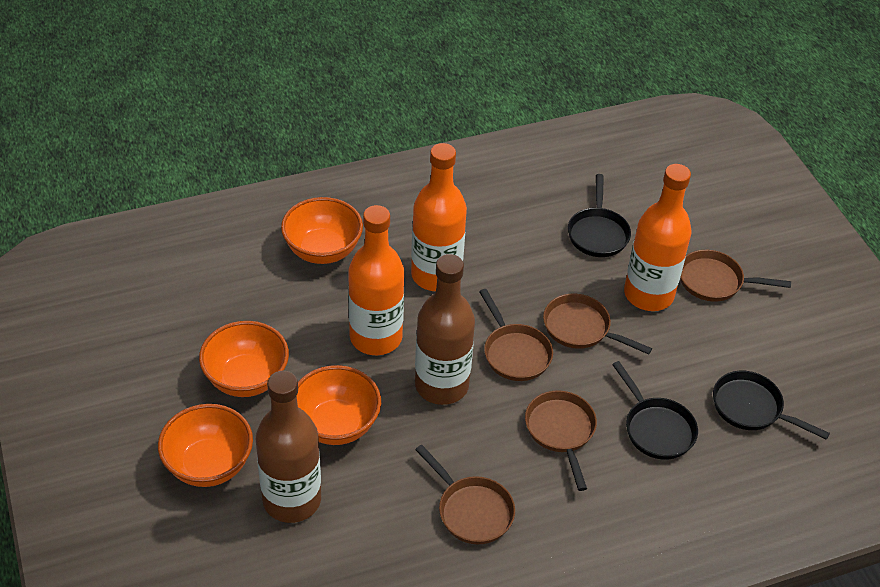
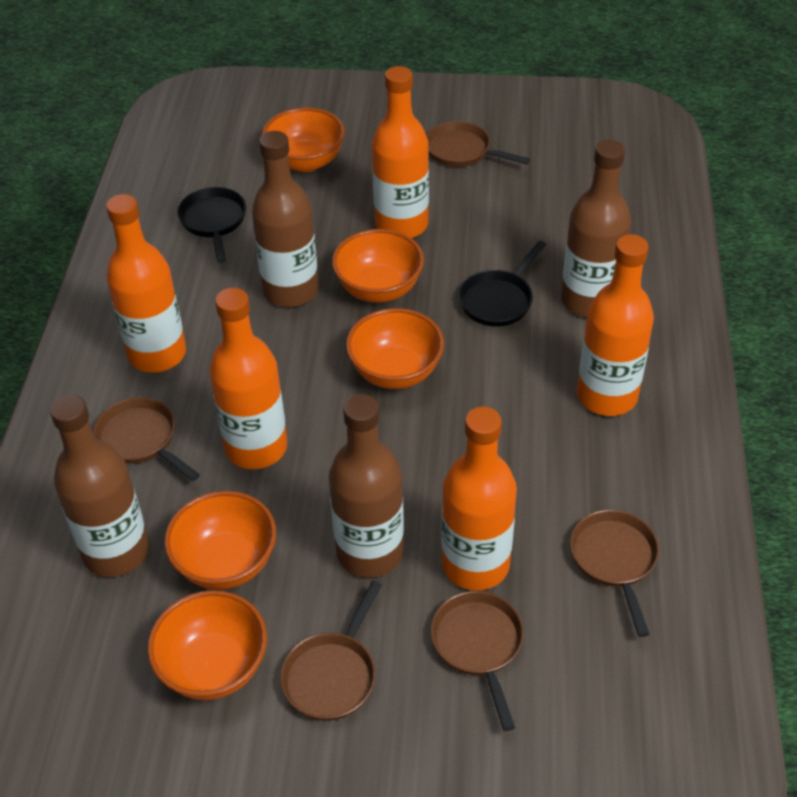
black pan: 3 -> 2
brown bottle: 2 -> 4
orange bottle: 3 -> 5
orange bowl: 4 -> 5

